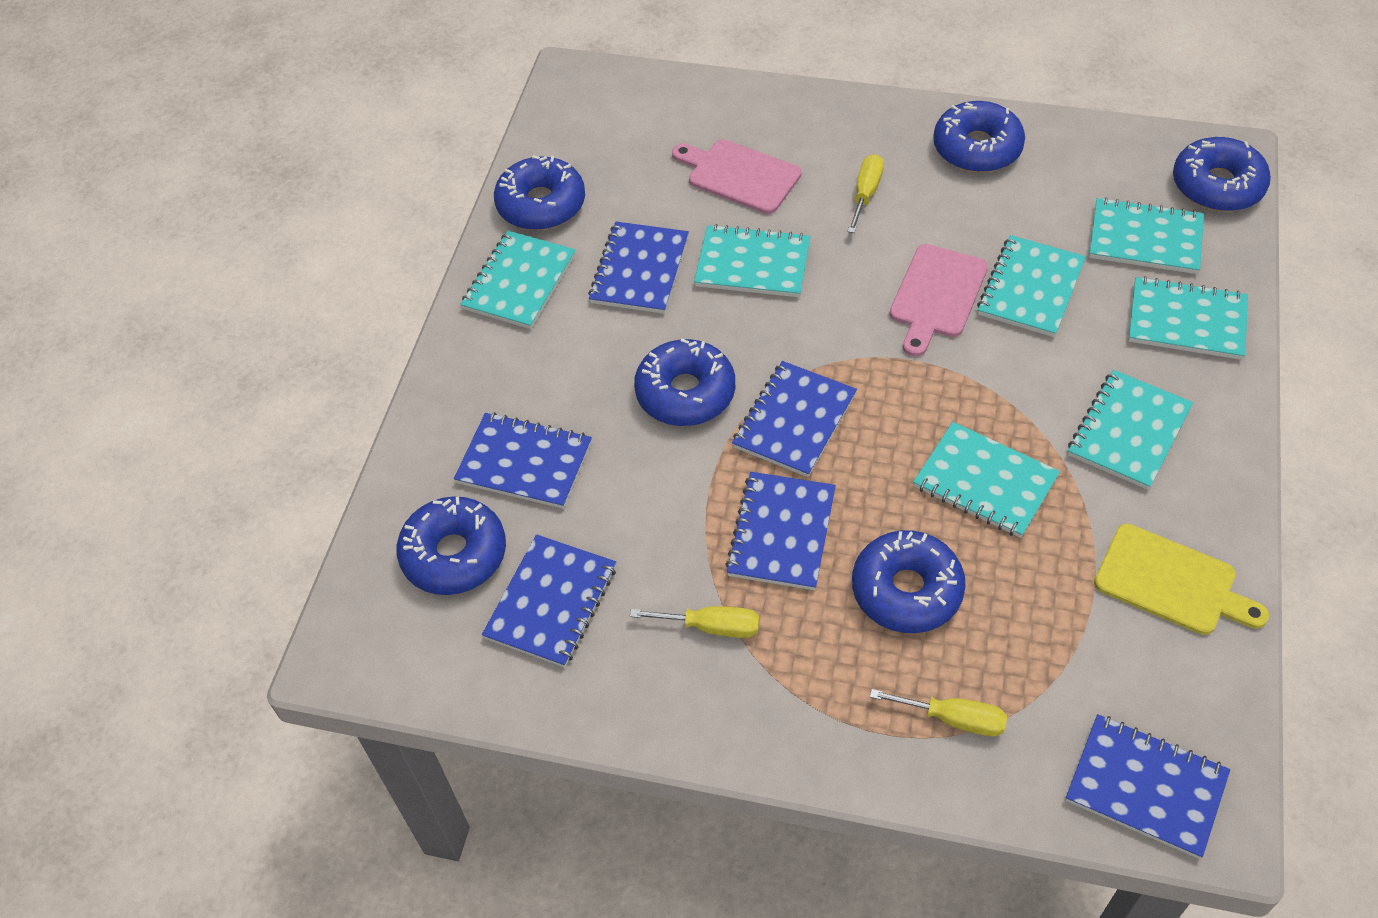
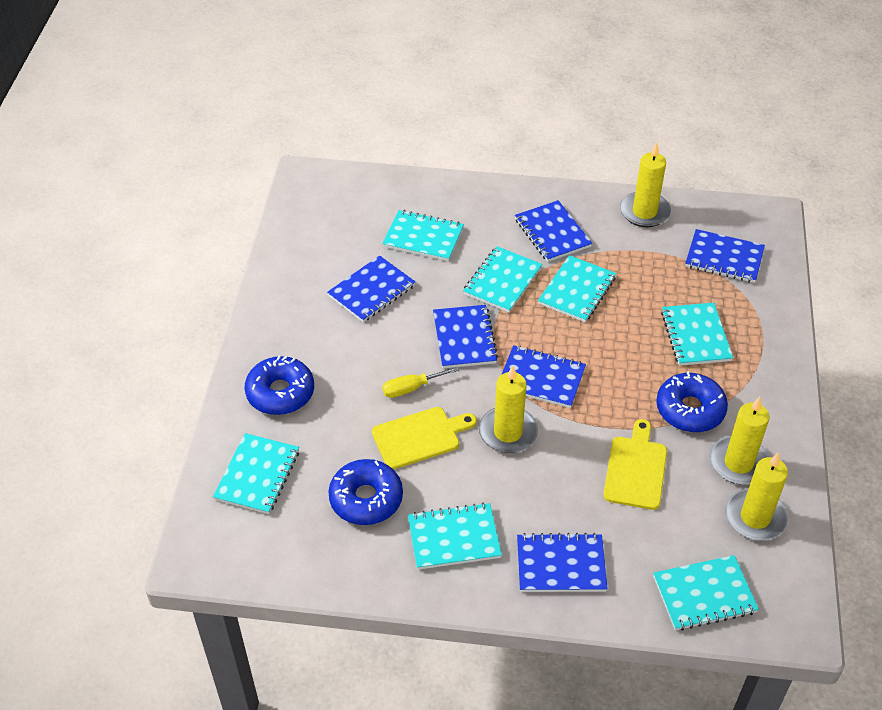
blue donut: 6 -> 3
pink cutting board: 2 -> 0
yellow candle: 0 -> 4
yellow cutting board: 1 -> 2
yellow screwdriver: 3 -> 1

